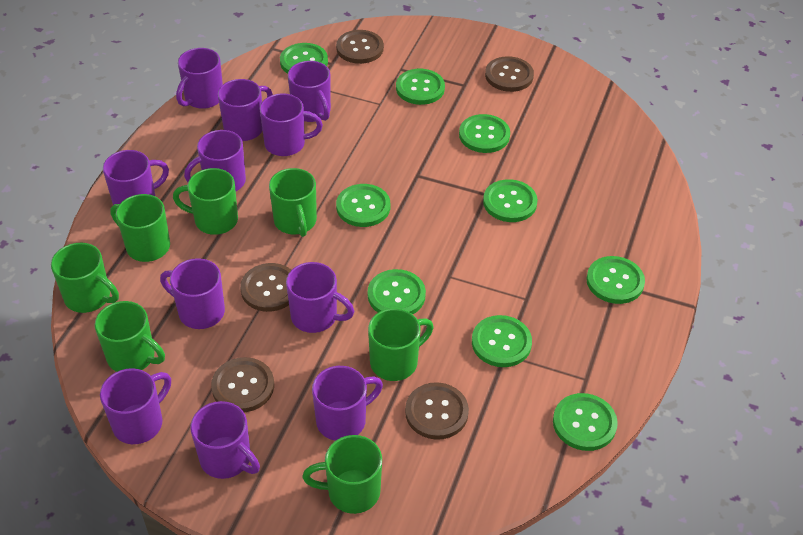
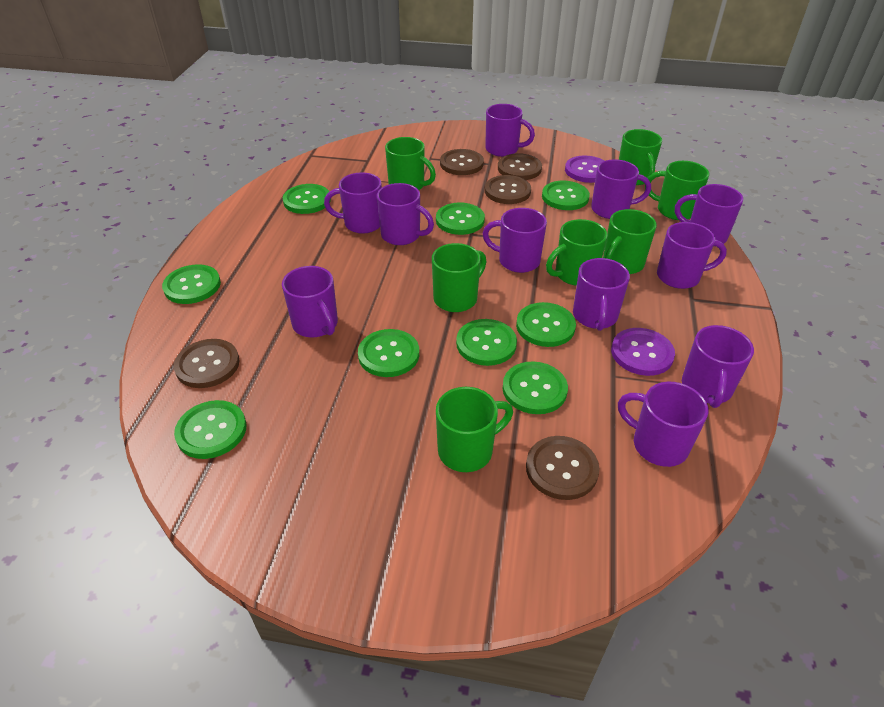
purple button: 0 -> 2

